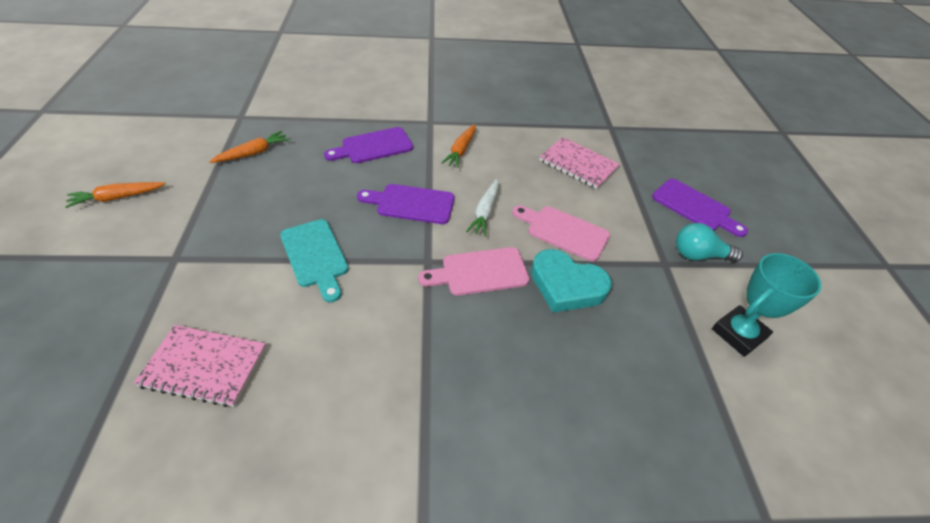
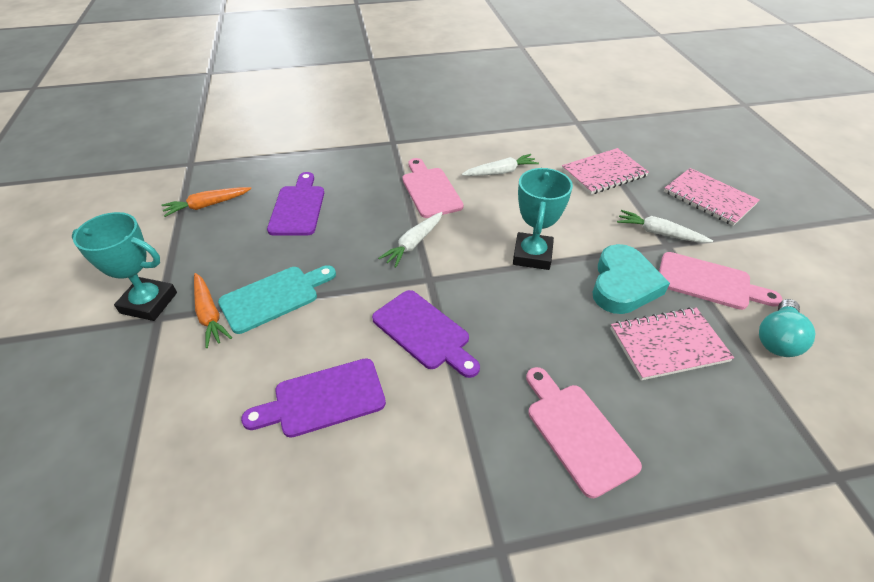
orange carrot: 3 -> 2
pink cutting board: 2 -> 3
pink notebook: 2 -> 3
turquoise trophy: 1 -> 2
white carrot: 1 -> 3

